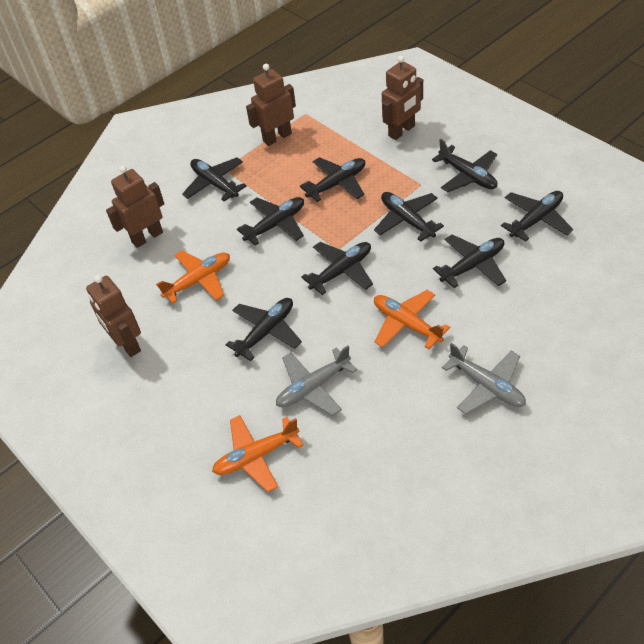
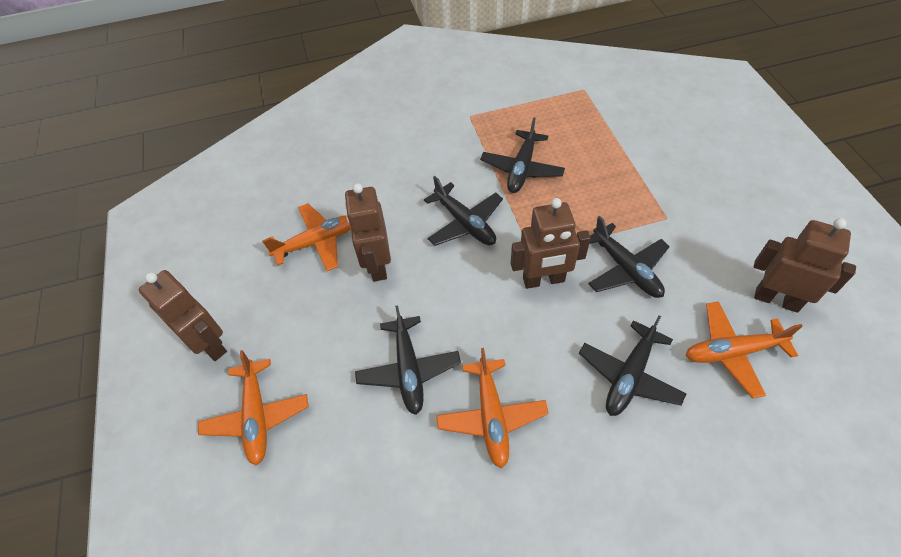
black plane: 9 -> 5
grey plane: 2 -> 0
orange plane: 3 -> 4

